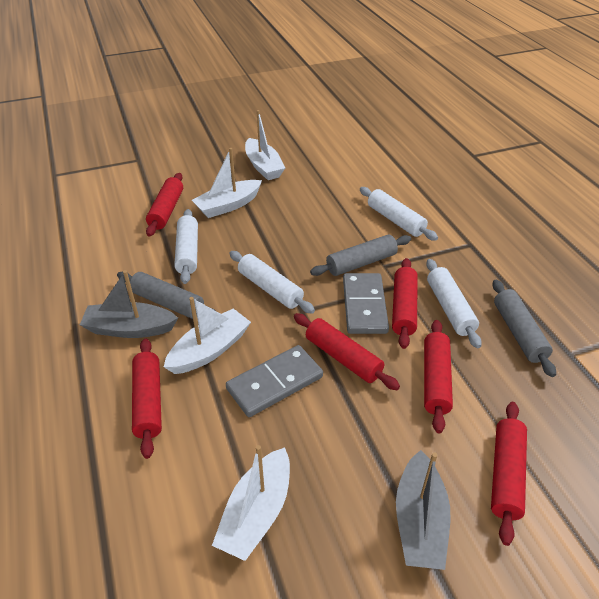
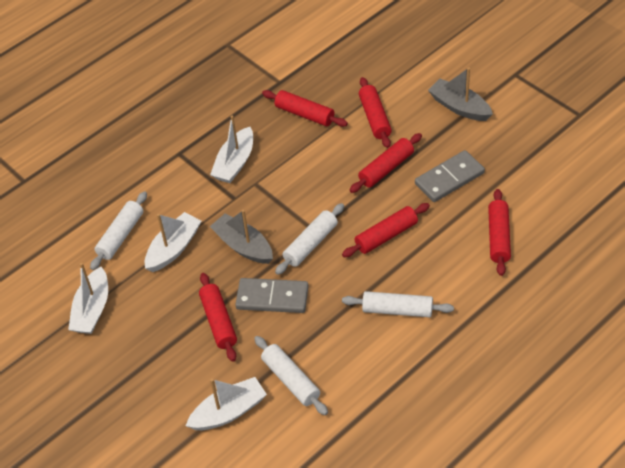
grey rolling pin: 3 -> 0

